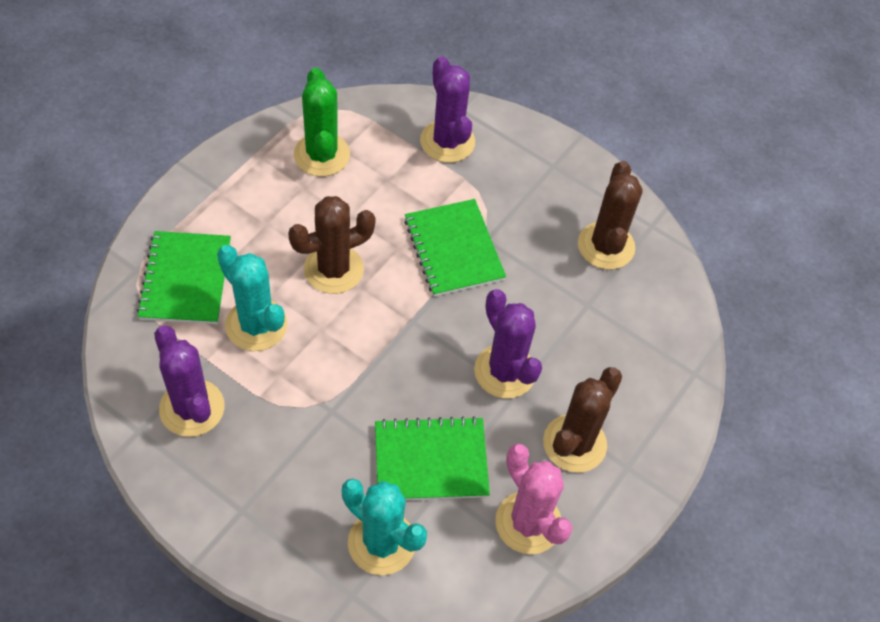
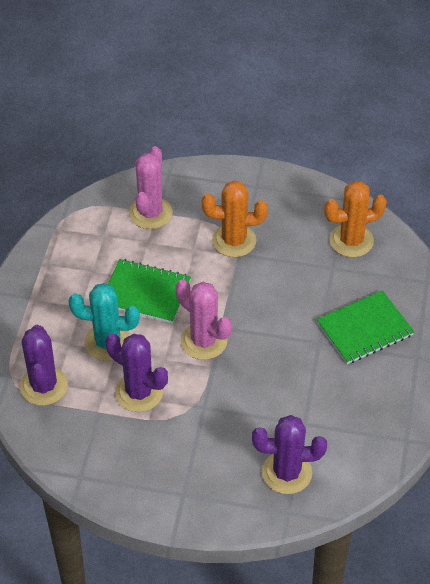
brown cactus: 3 -> 0
green cactus: 1 -> 0
green notebook: 3 -> 2
orange cactus: 0 -> 2
pink cactus: 1 -> 2
turquoise cactus: 2 -> 1

